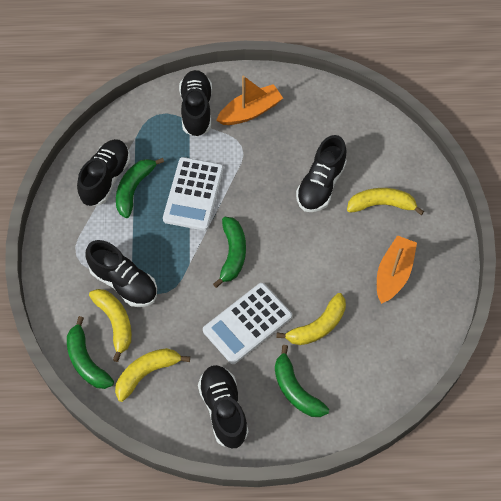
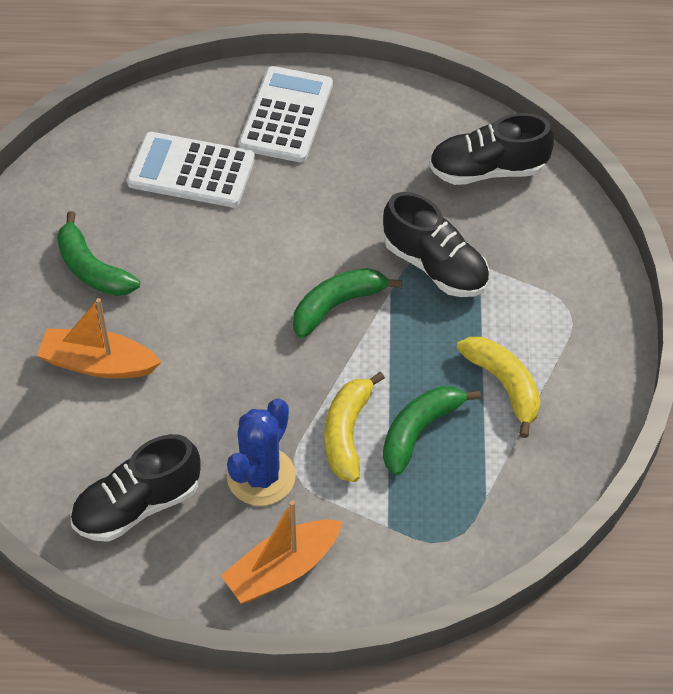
black shoe: 5 -> 3
blue cactus: 0 -> 1
green banana: 4 -> 3
yellow banana: 4 -> 2

